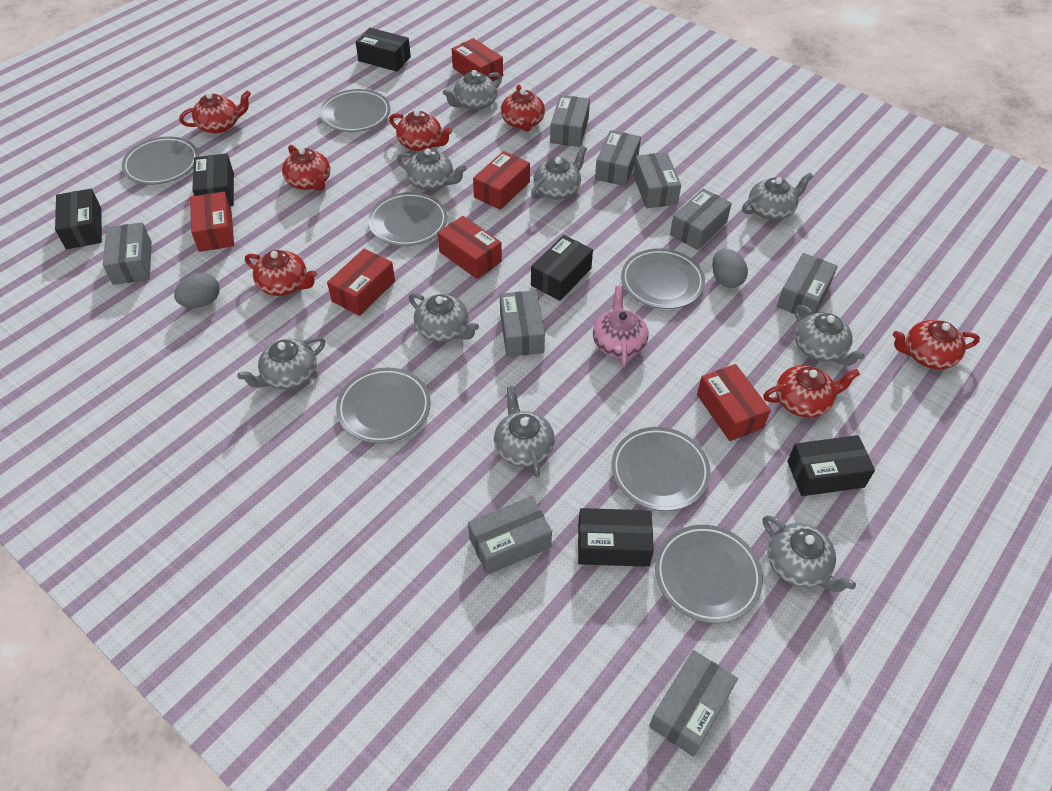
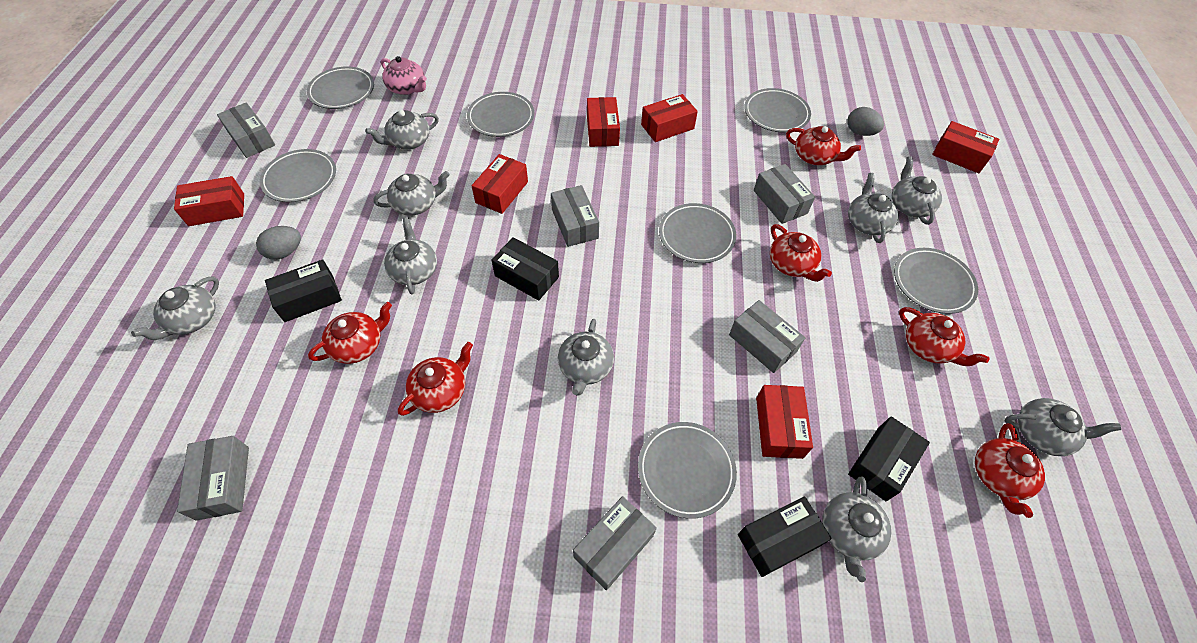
black box: 6 -> 4
grey box: 9 -> 6
red teapot: 7 -> 6

